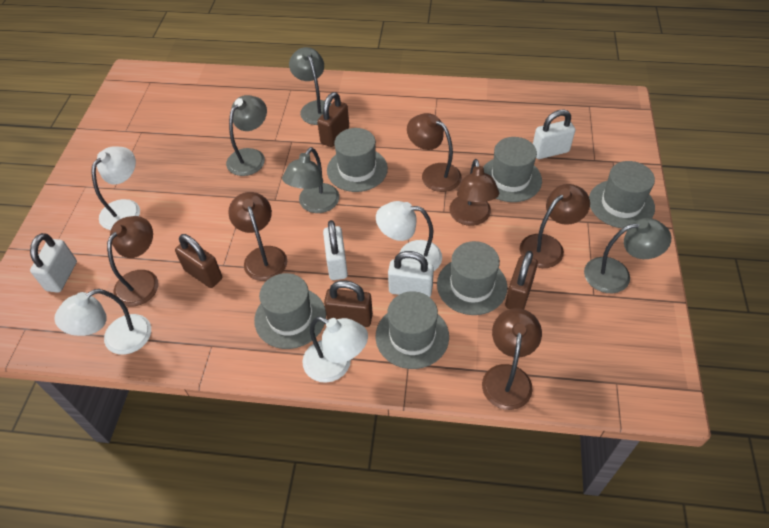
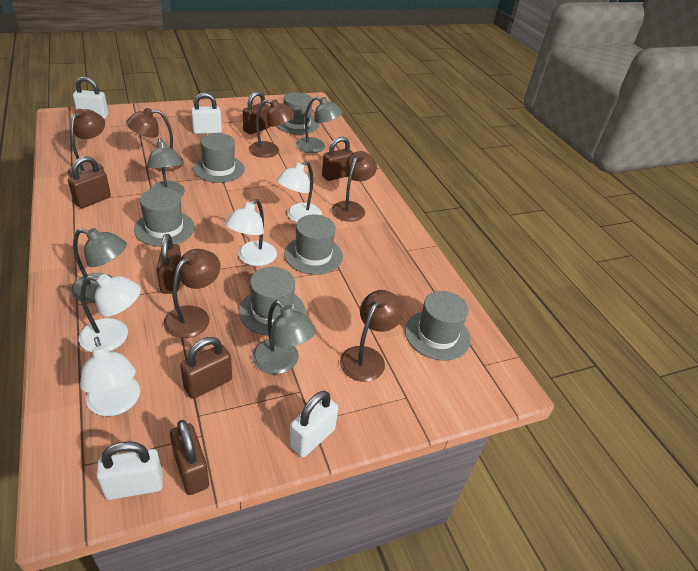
brown padlock: 4 -> 6

